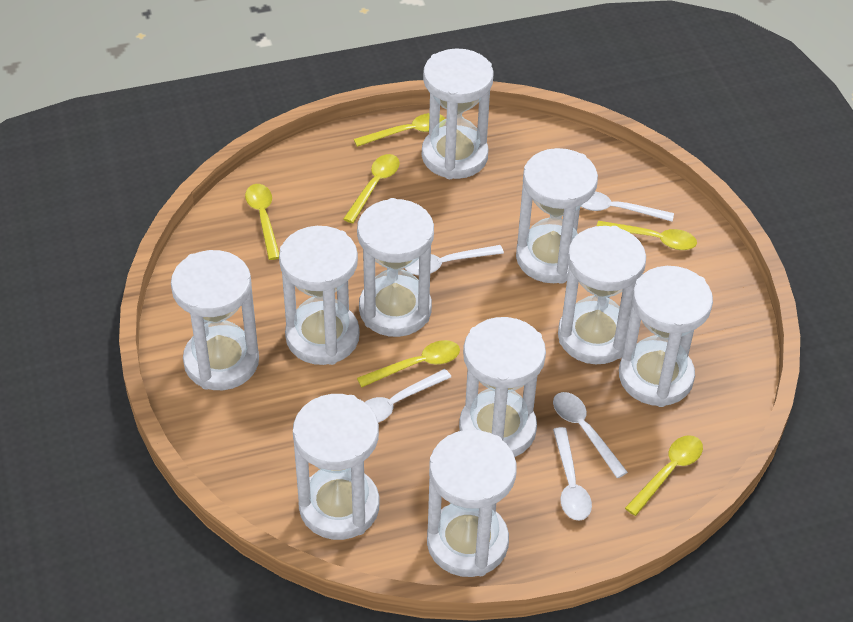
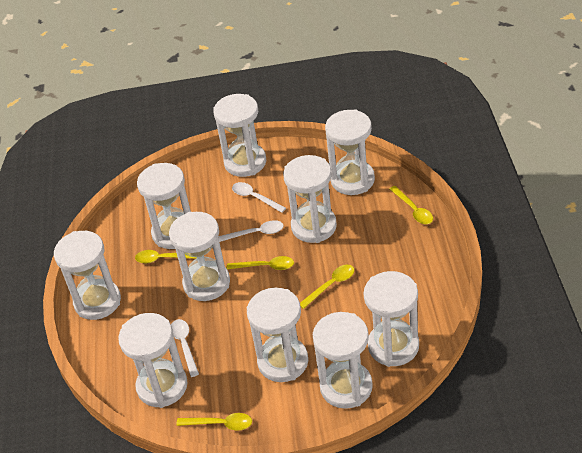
white spoon: 5 -> 3
yellow spoon: 6 -> 5

